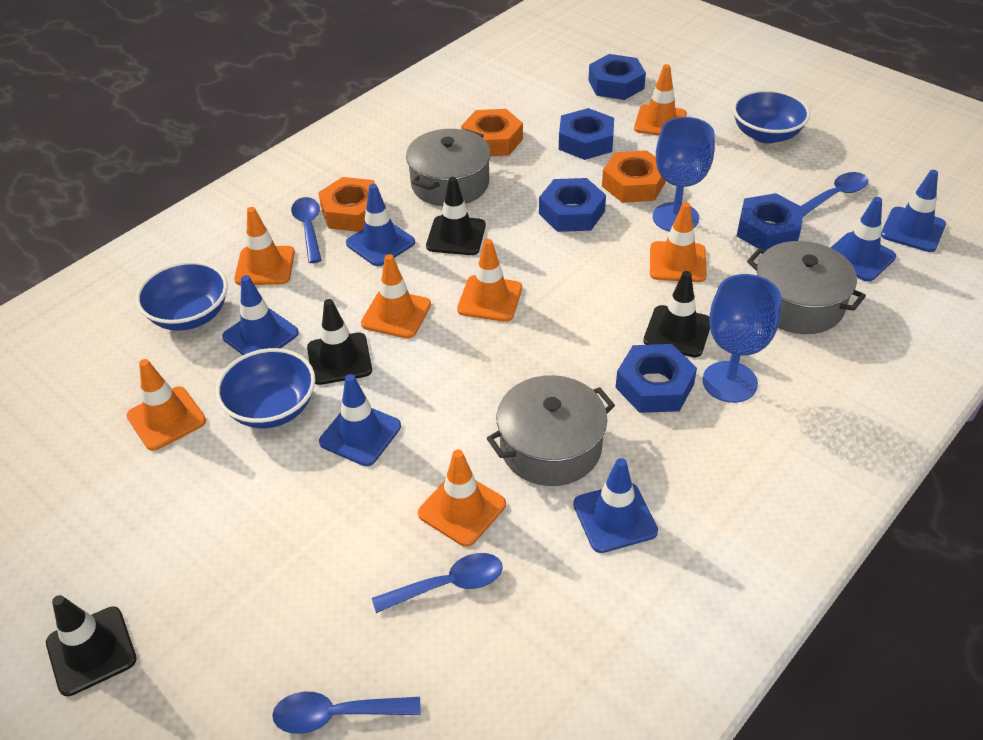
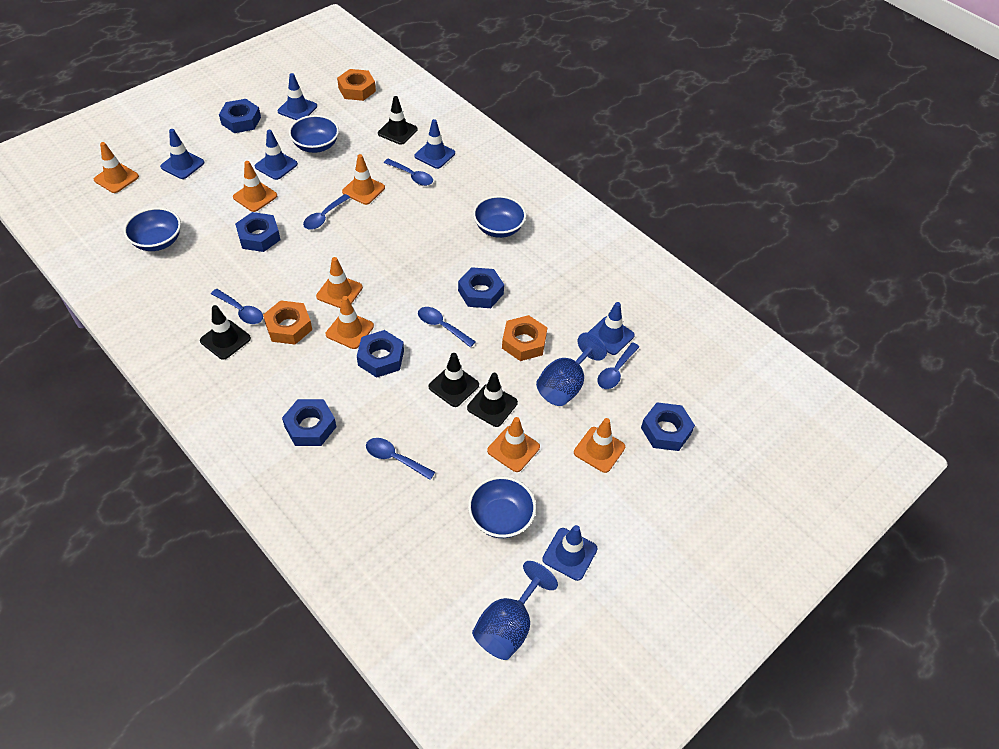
blue bowl: 3 -> 4
blue nut: 5 -> 6
blue spoon: 4 -> 6
grey pot: 3 -> 0

